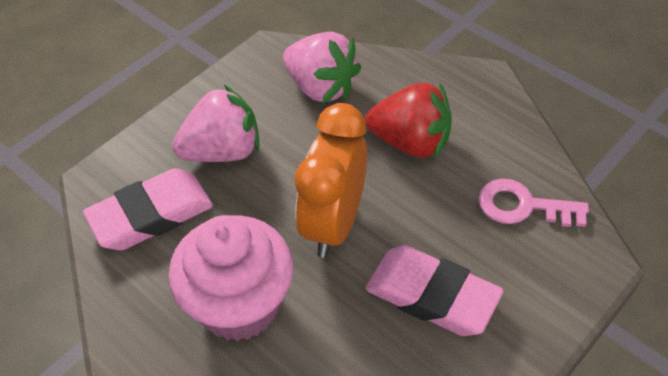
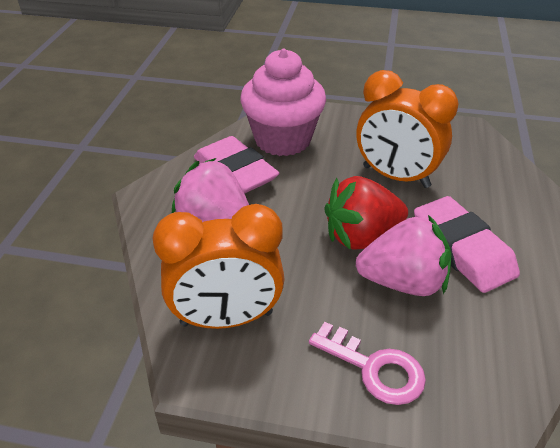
orange clock: 1 -> 2

